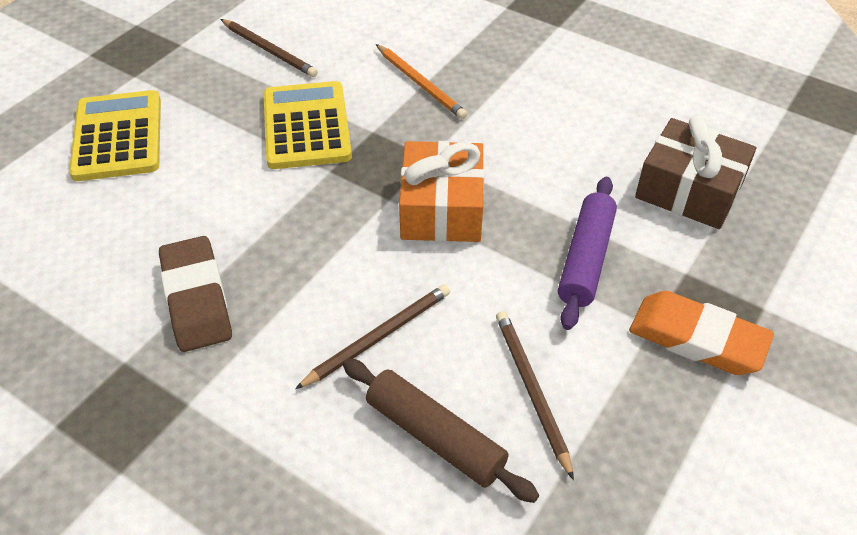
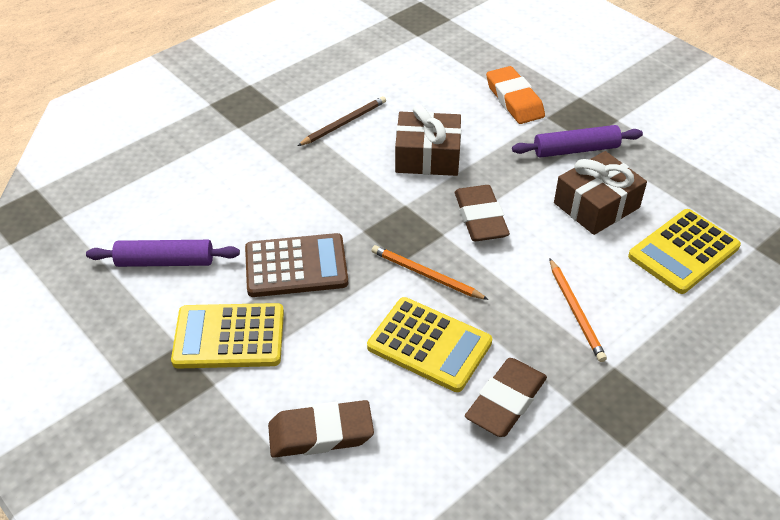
brown calculator: 0 -> 1
brown eraser: 1 -> 3
brown gift: 1 -> 2
brown pencil: 3 -> 1
brown rolling pin: 1 -> 0
orange gift: 1 -> 0
orange pencil: 1 -> 2
purple rolling pin: 1 -> 2
yellow calculator: 2 -> 3

